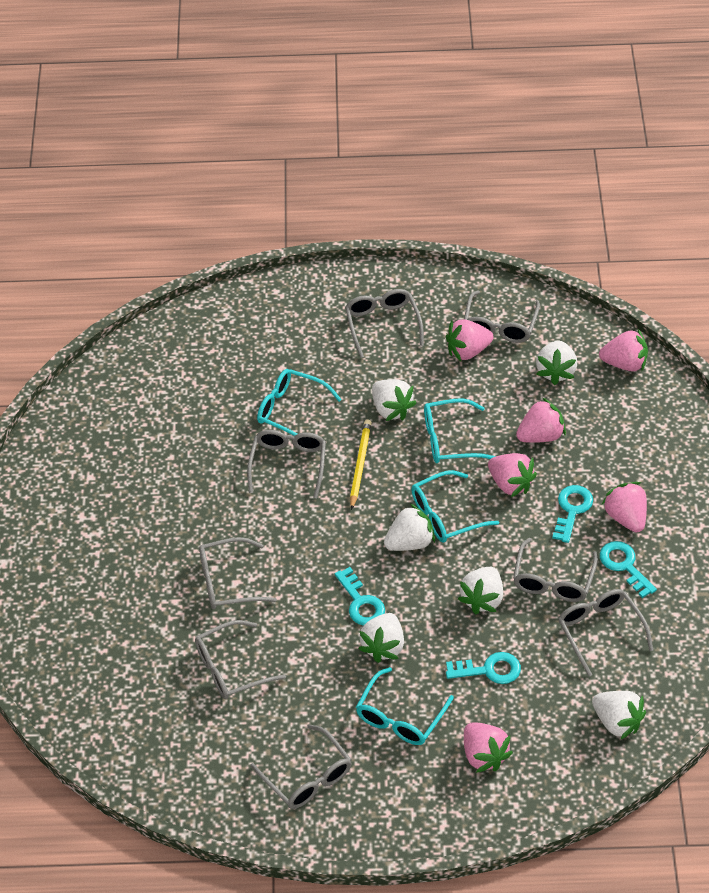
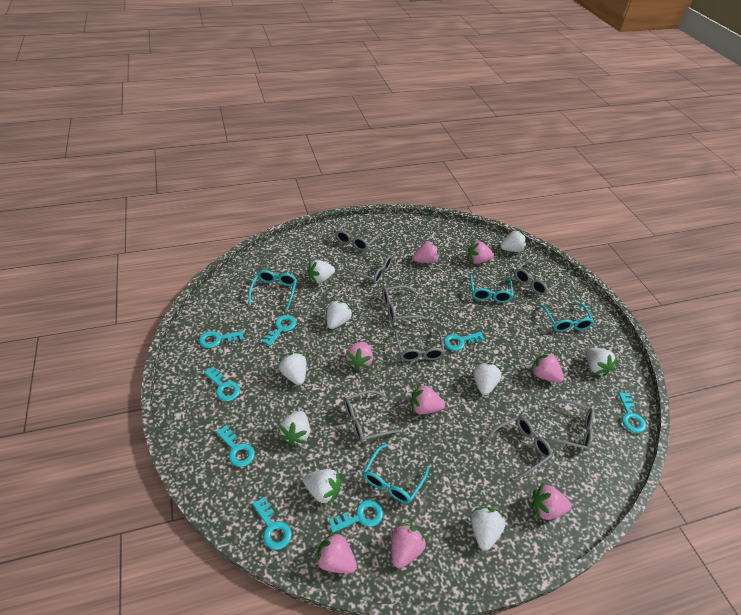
pink strawberry: 6 -> 8
turquoise key: 4 -> 8
white strawberry: 6 -> 9
yellow pencil: 1 -> 0

